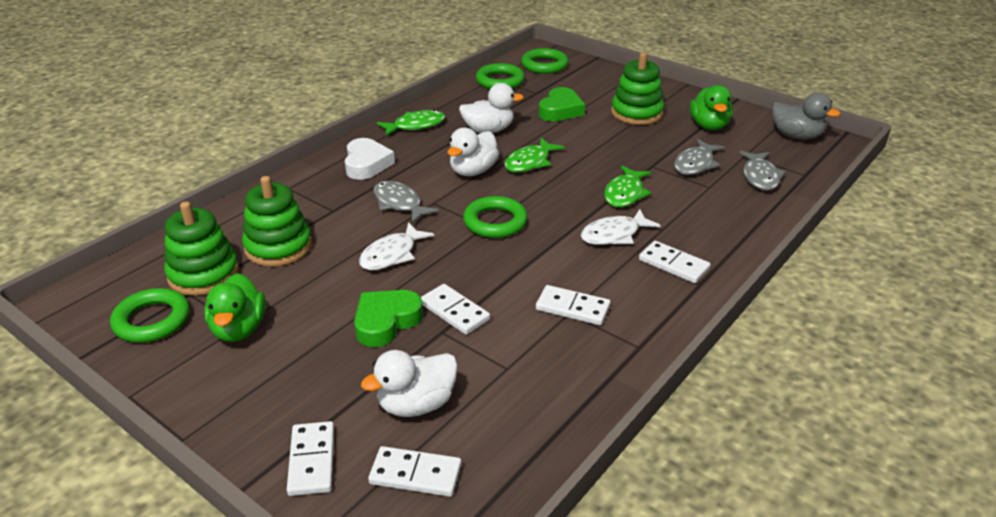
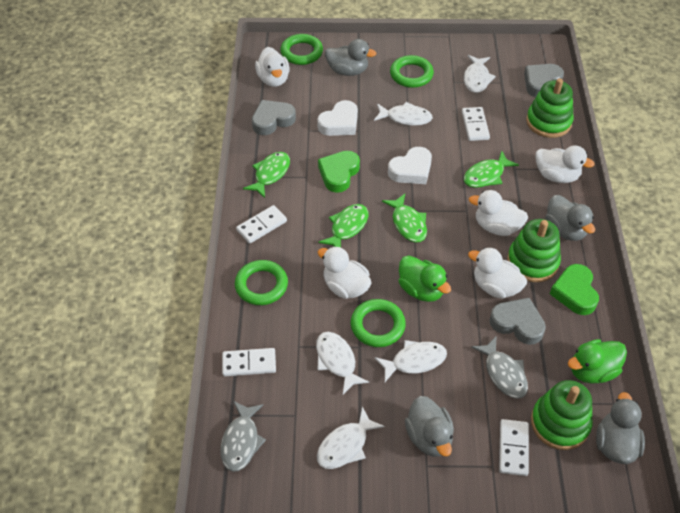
green fish: 3 -> 4
grey duck: 1 -> 4
grey fish: 3 -> 2
grey heart: 0 -> 3
white domino: 5 -> 4
white duck: 3 -> 5
white fish: 2 -> 5
white heart: 1 -> 2

